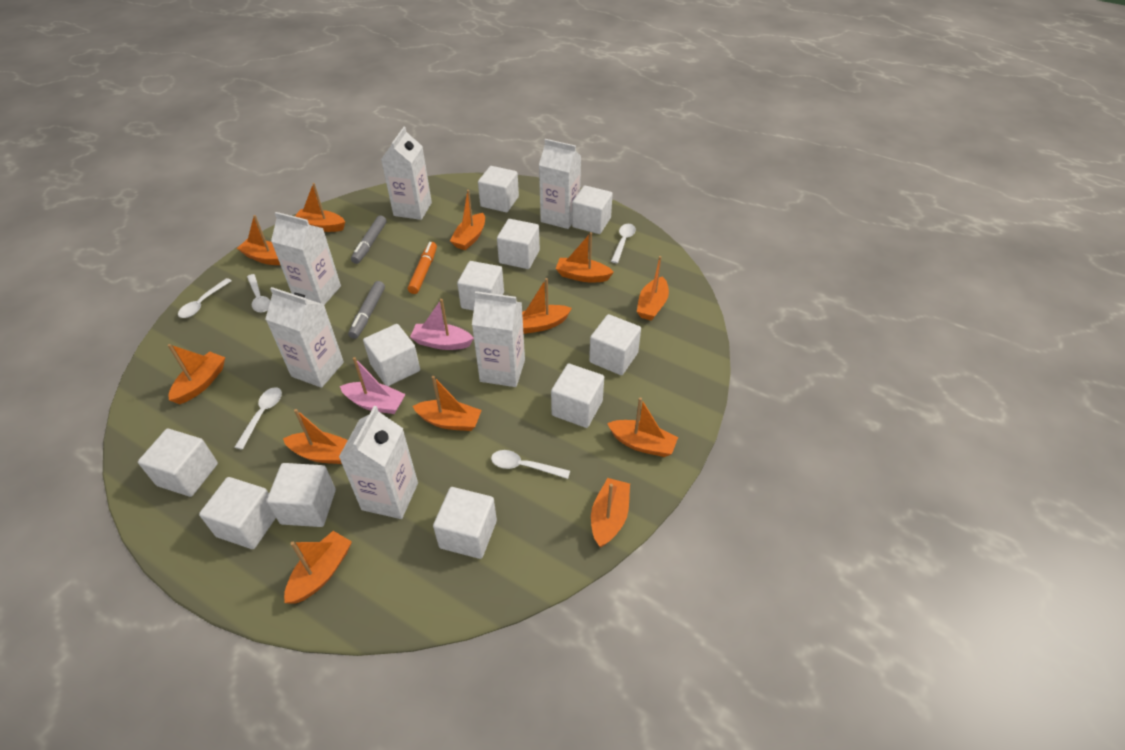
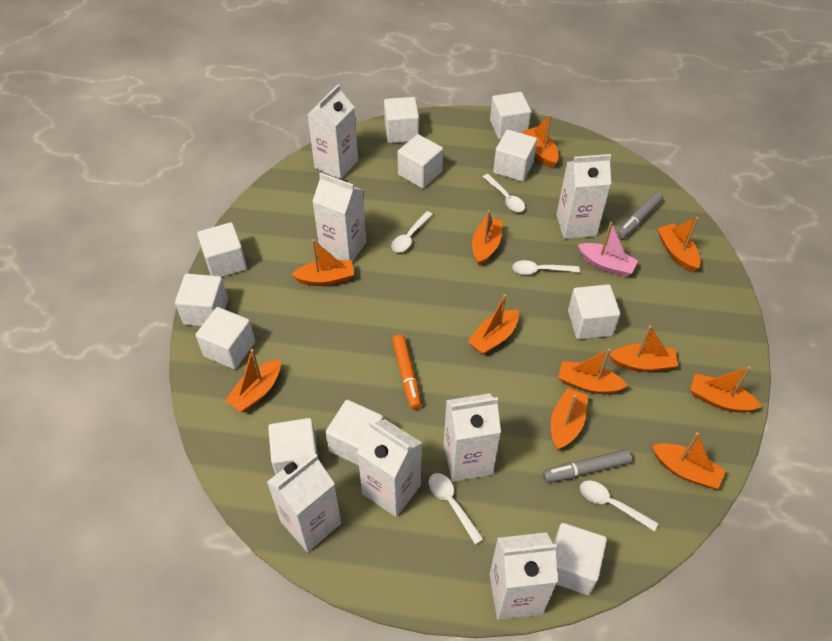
orange boat: 12 -> 11
pink boat: 2 -> 1
white carton: 6 -> 7

